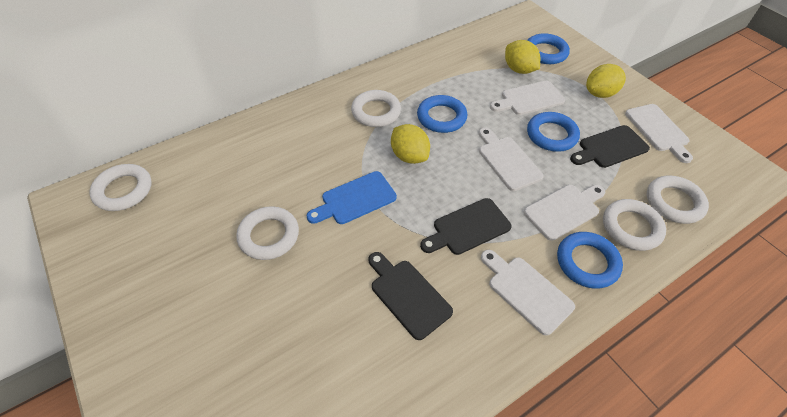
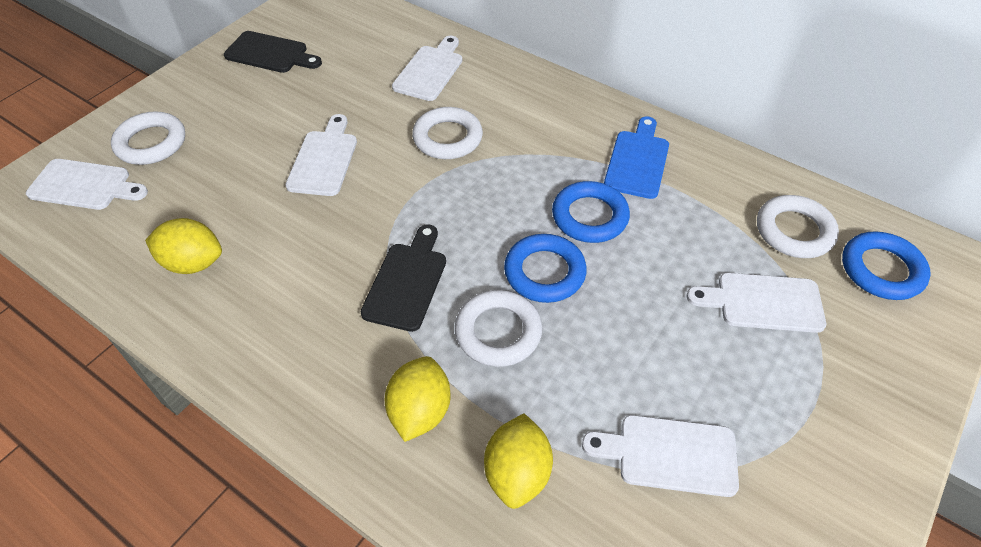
black cutting board: 3 -> 2
blue ring: 4 -> 3
white ring: 5 -> 4

